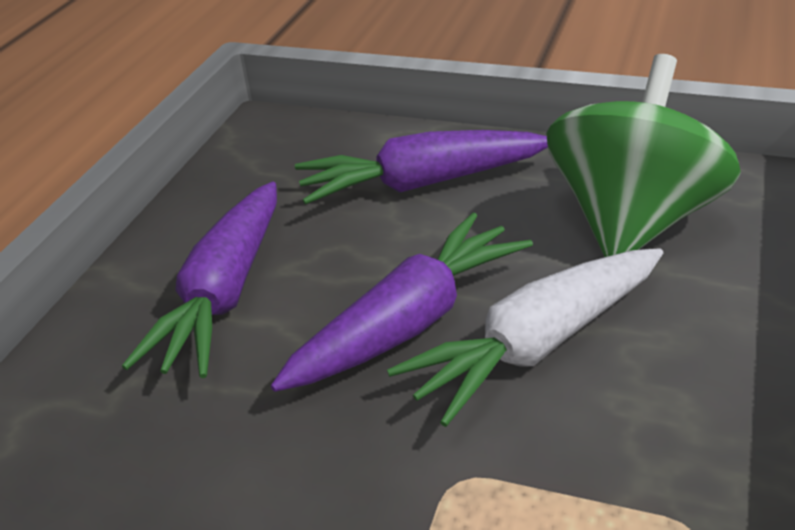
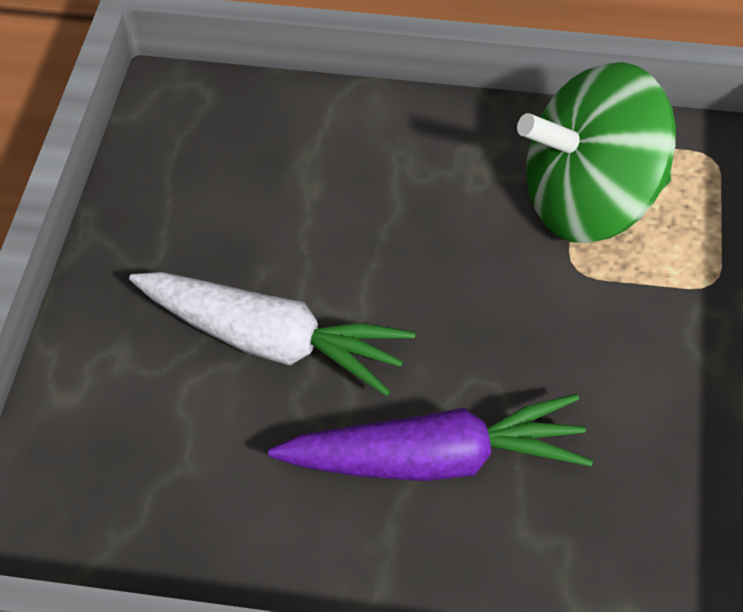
purple carrot: 3 -> 1

